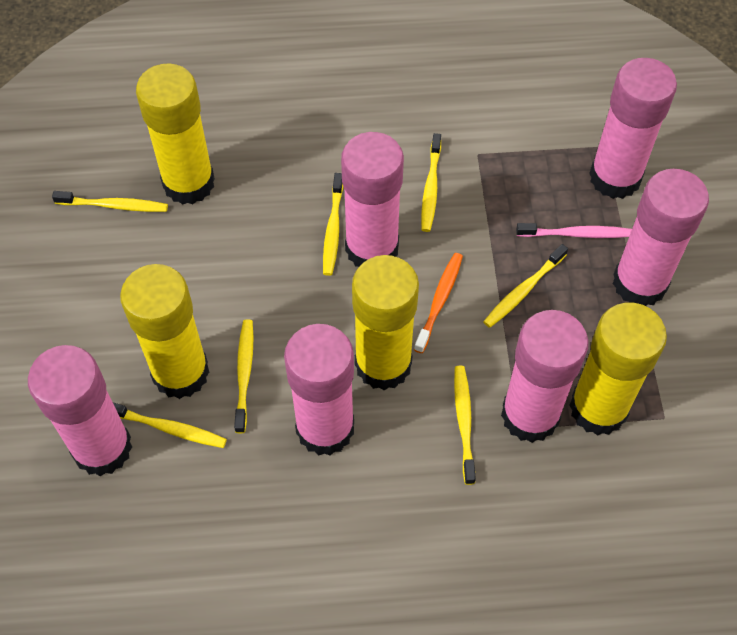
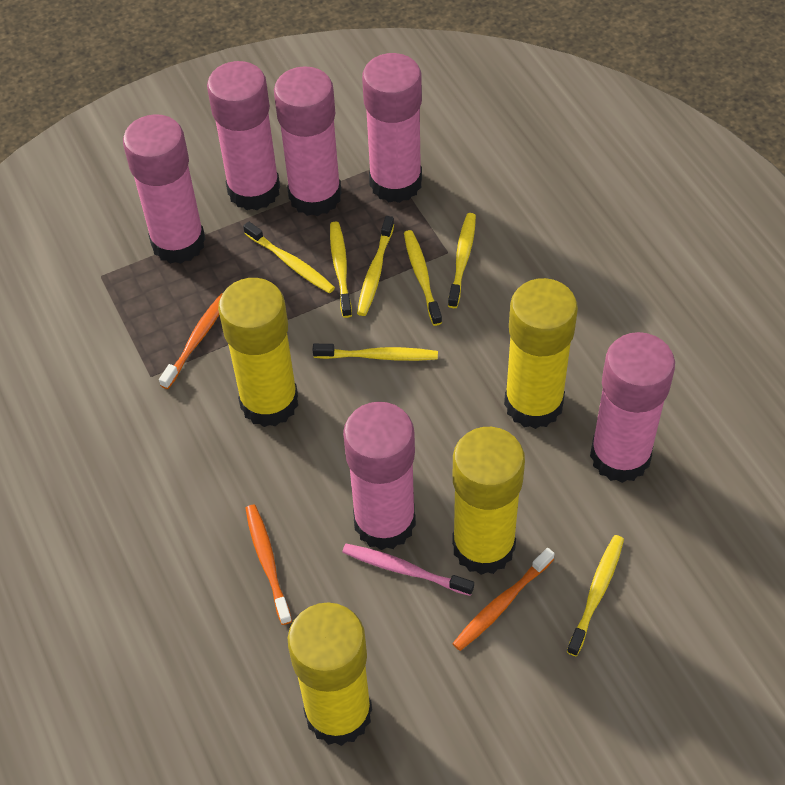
orange toothbrush: 1 -> 3

